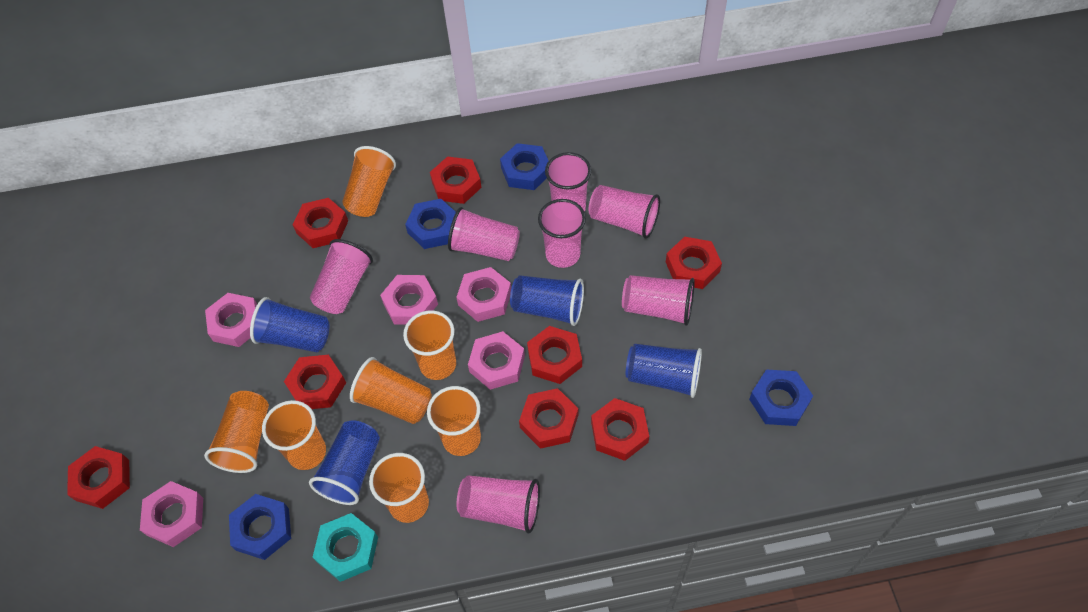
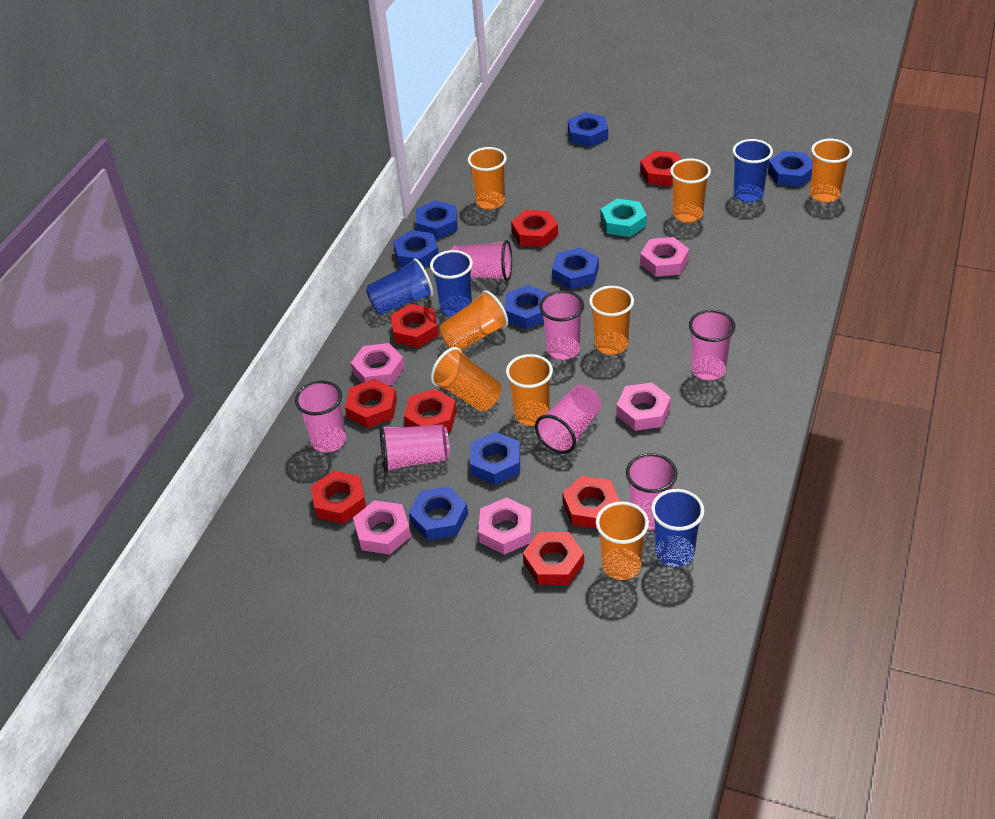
blue nut: 4 -> 8
orange cup: 7 -> 8

